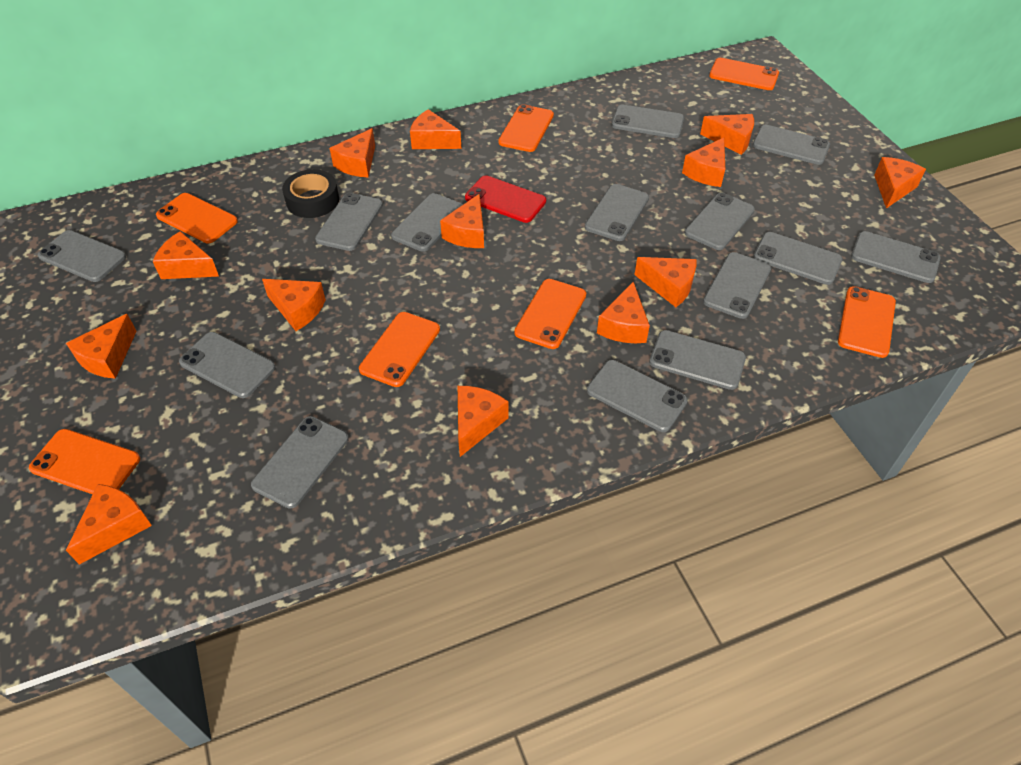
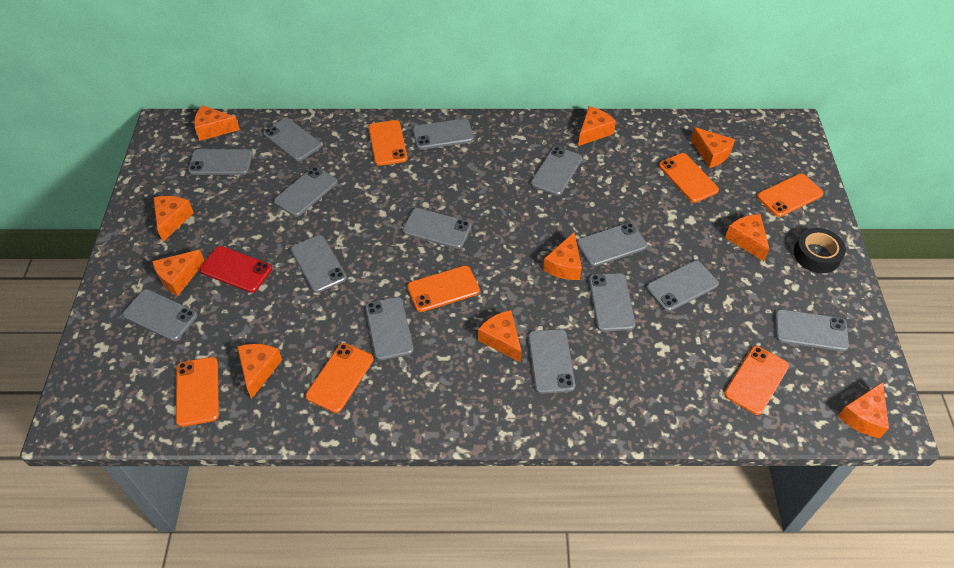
orange cheese: 13 -> 10

